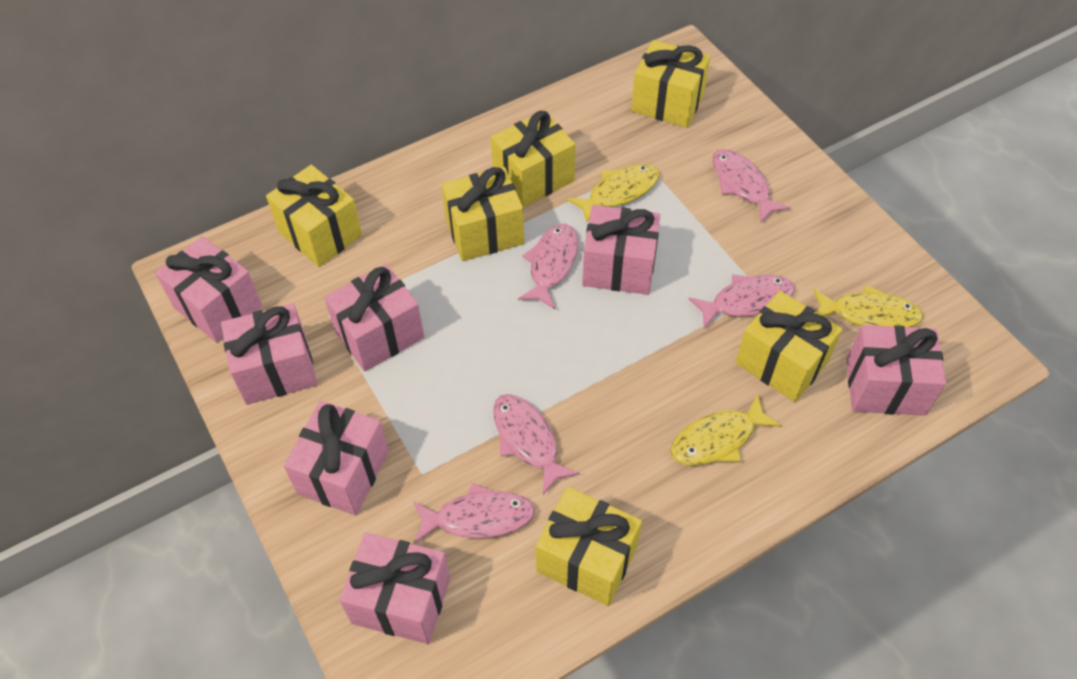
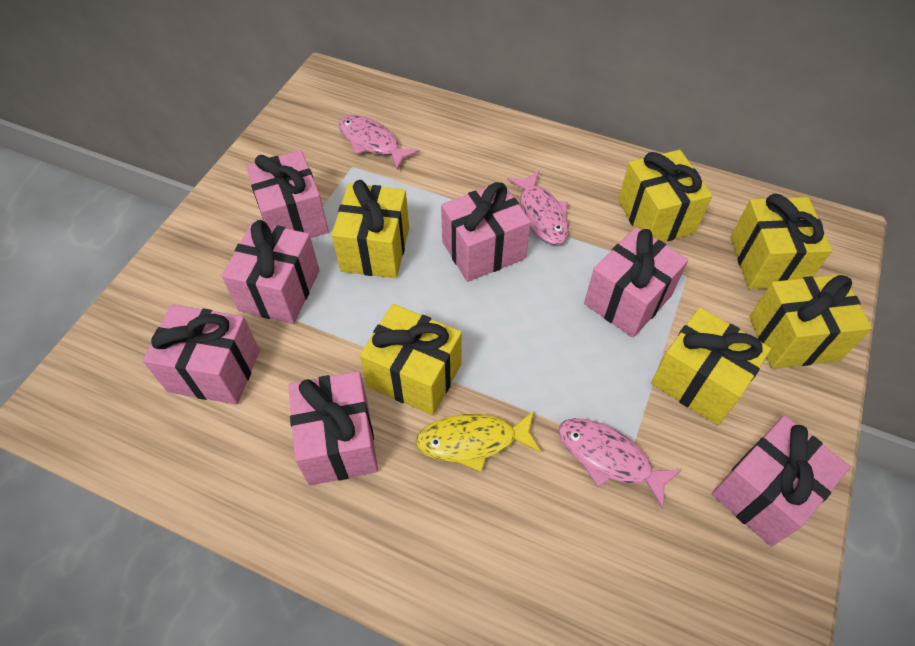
pink fish: 5 -> 3
yellow fish: 3 -> 1

